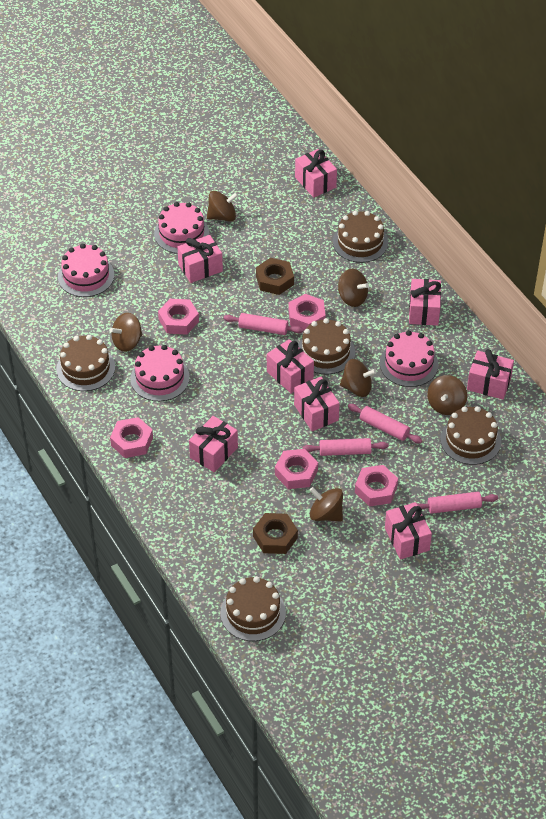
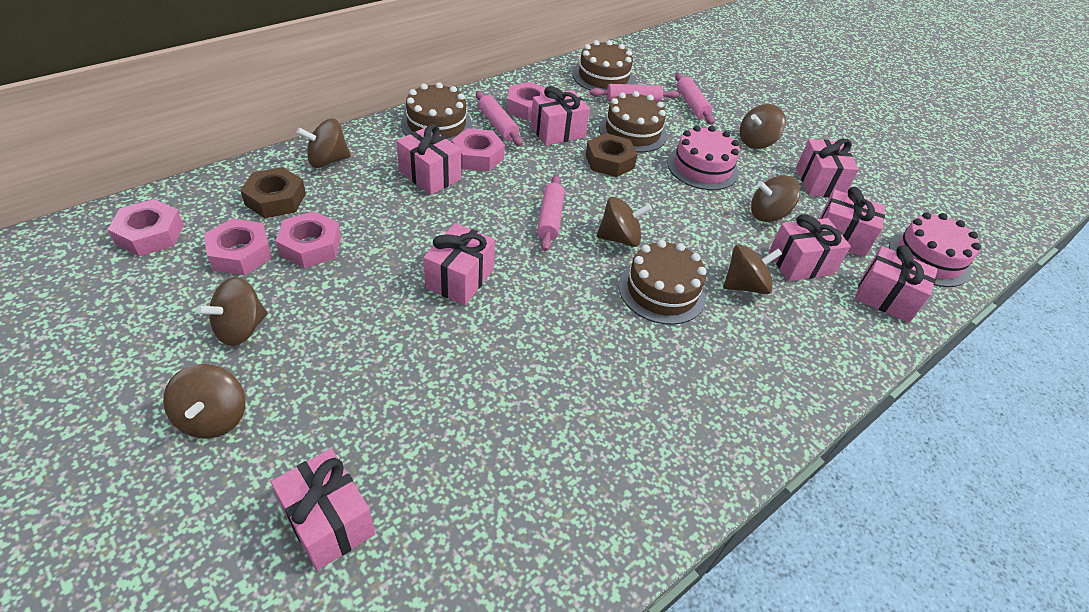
brown cake: 5 -> 4
brown spinning top: 6 -> 7
pink cake: 4 -> 2

